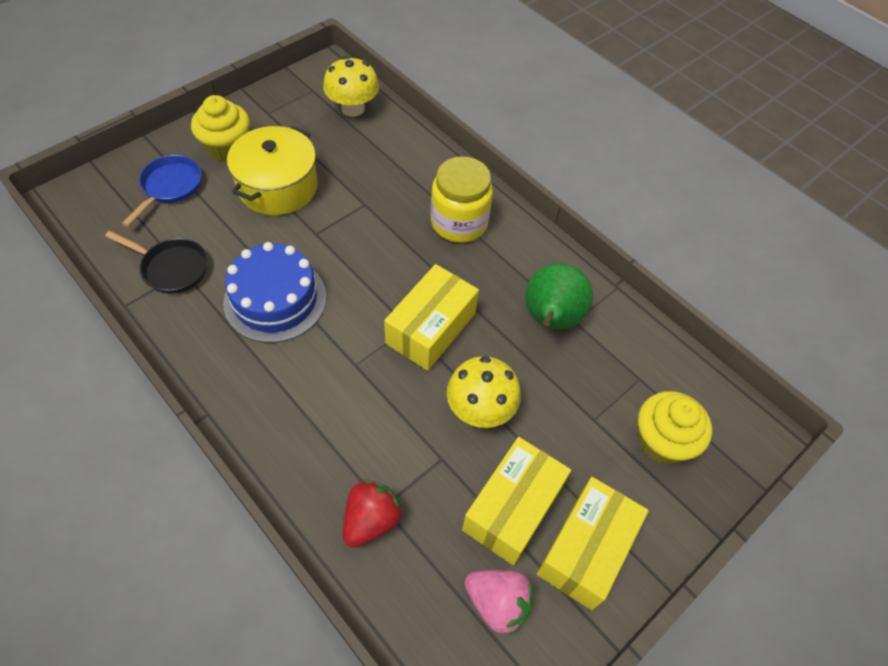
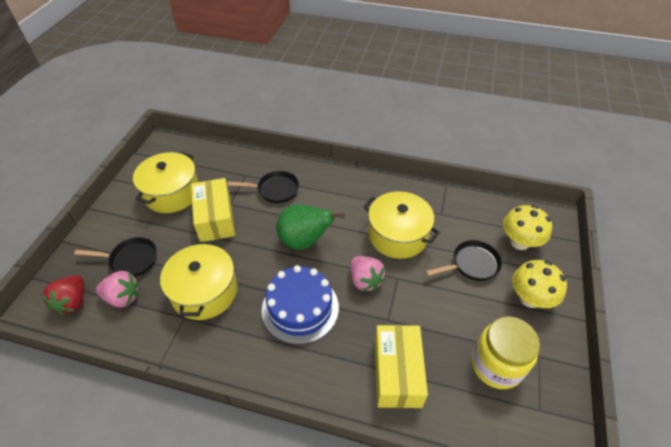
black pan: 1 -> 3
blue pan: 1 -> 0
pink strawberry: 1 -> 2
yellow box: 3 -> 2
yellow cupcake: 2 -> 0
yellow pot: 1 -> 3

